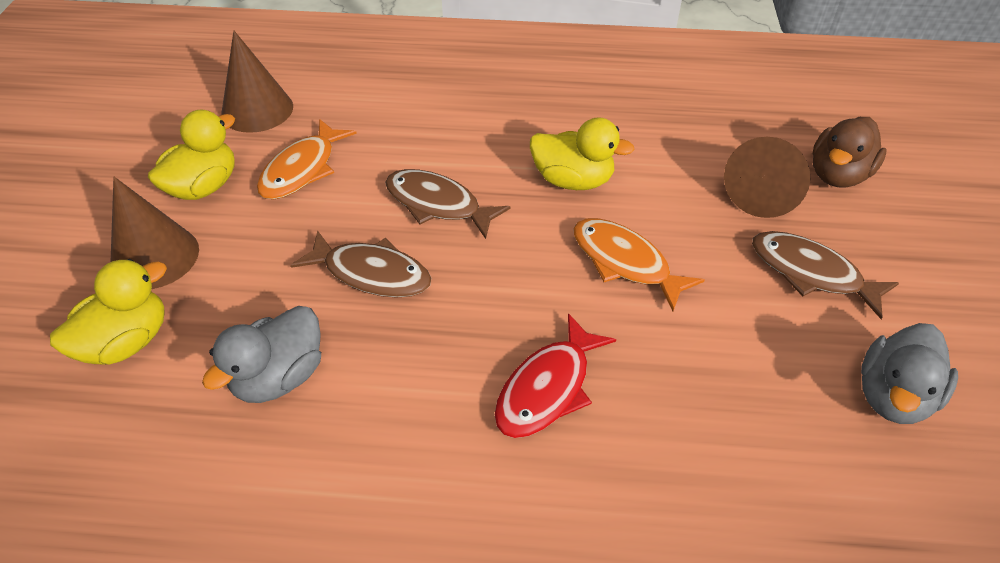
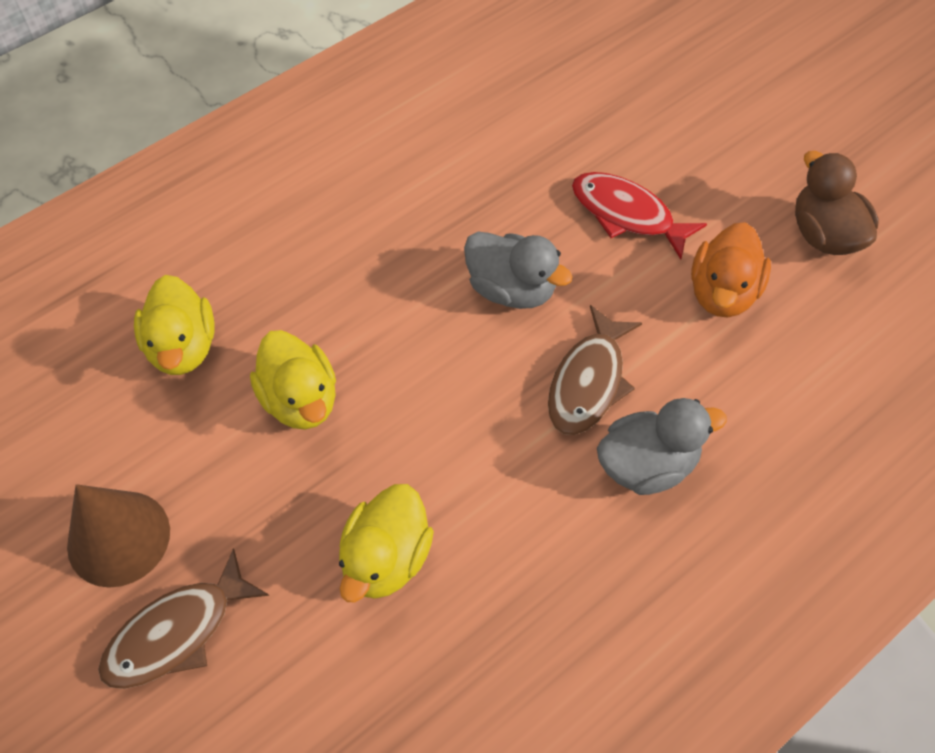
brown cone: 3 -> 1
brown fish: 3 -> 2
orange duck: 0 -> 1
orange fish: 2 -> 0

